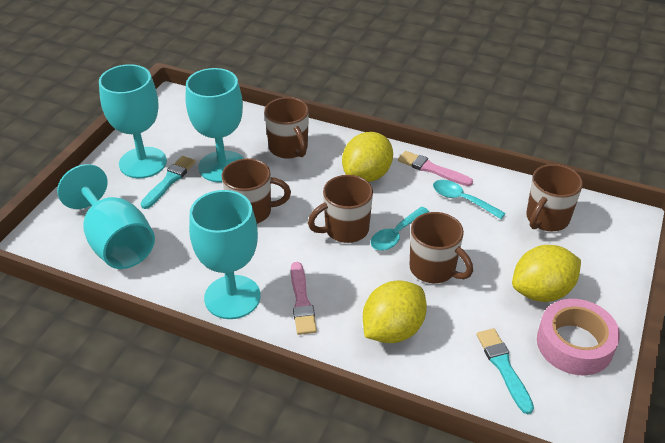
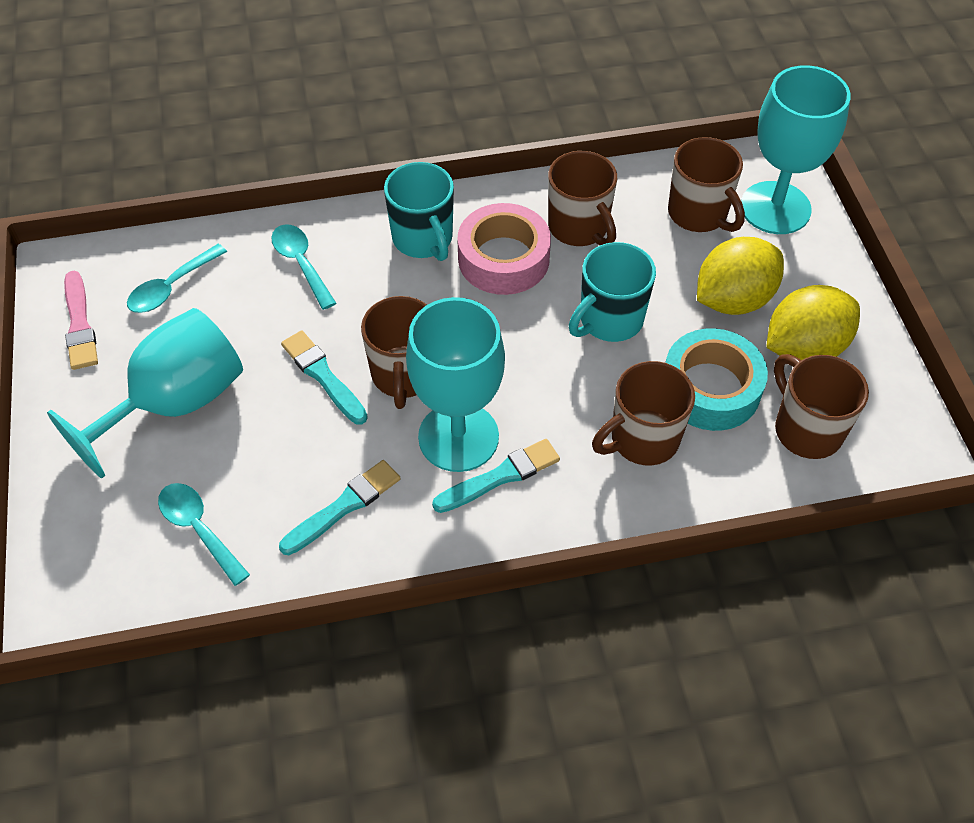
pink brush: 2 -> 1
turquoise brush: 2 -> 3
turquoise goblet: 4 -> 3
turquoise mug: 0 -> 2
turquoise spoon: 2 -> 3
turquoise tape: 0 -> 1
yellow lemon: 3 -> 2

